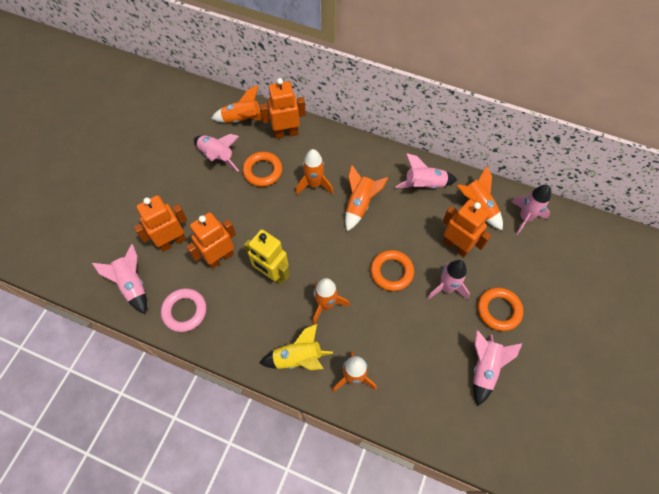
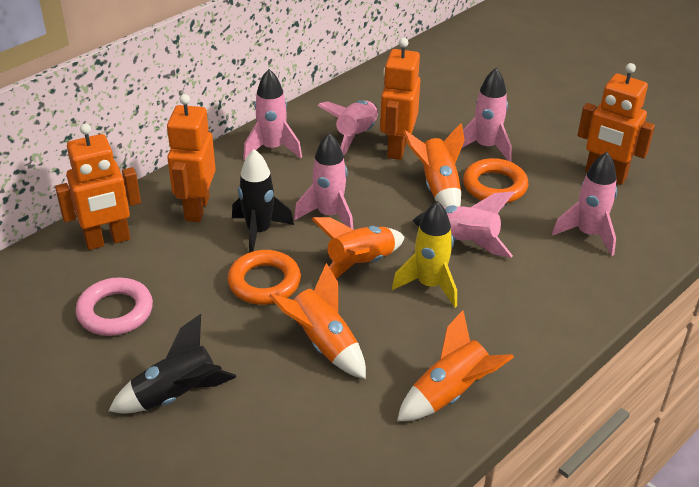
black rocket: 0 -> 2
orange ring: 3 -> 2
orange rocket: 6 -> 4
yellow robot: 1 -> 0

